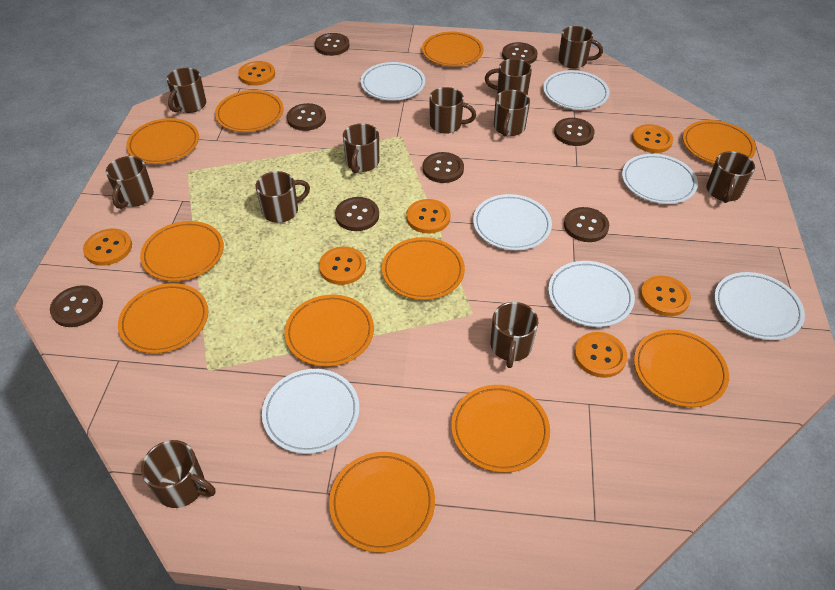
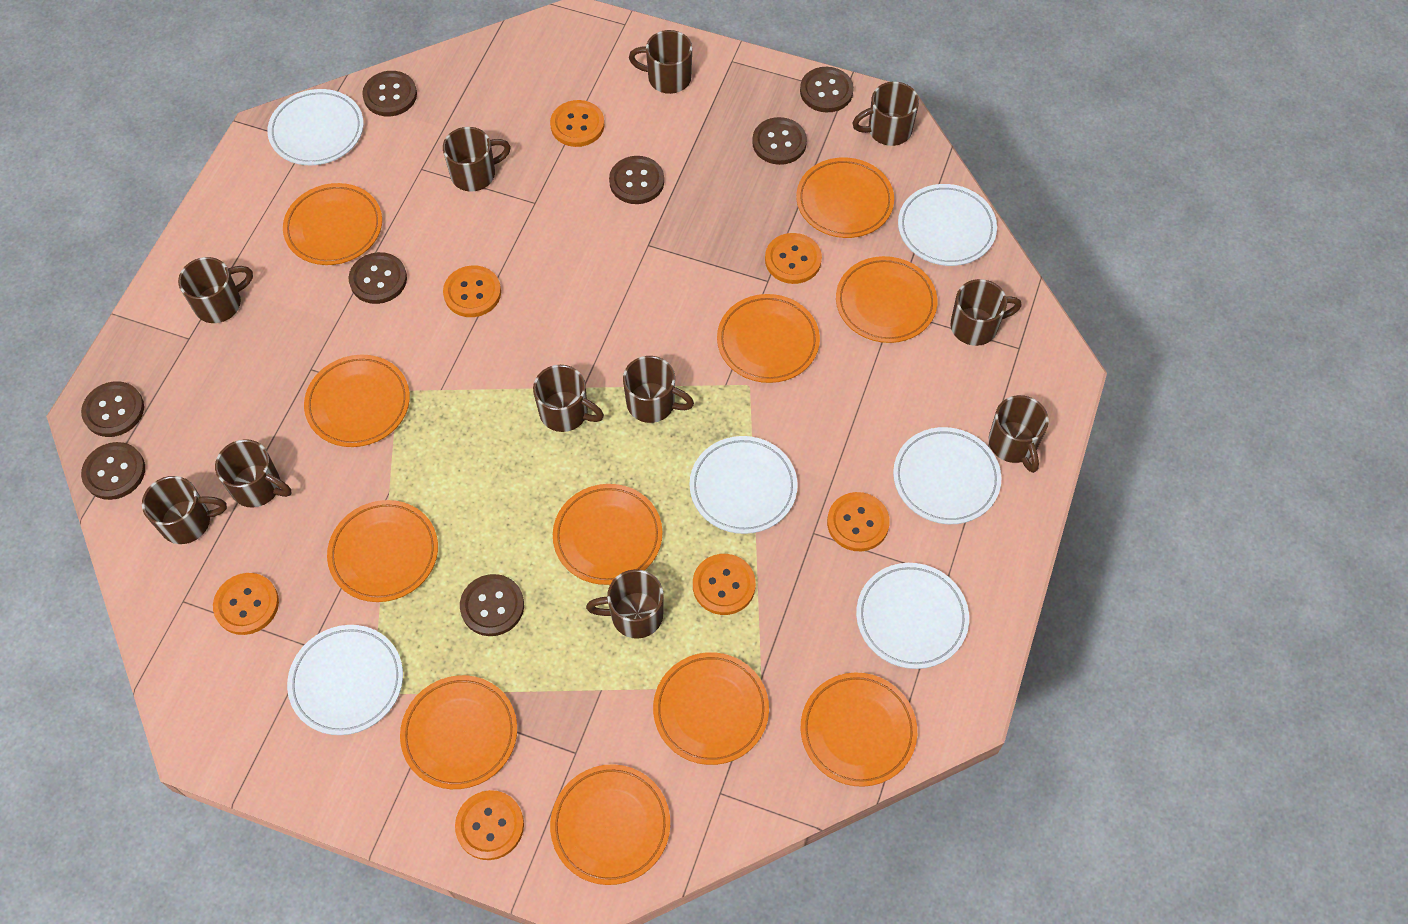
white plate: 7 -> 6

